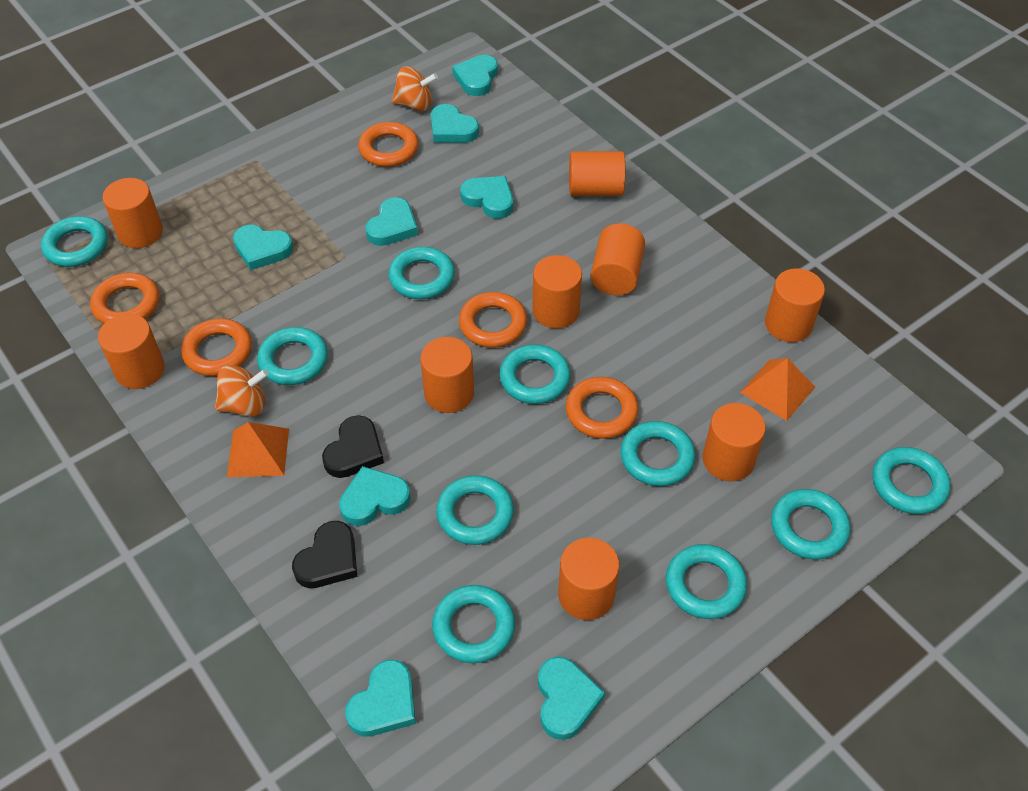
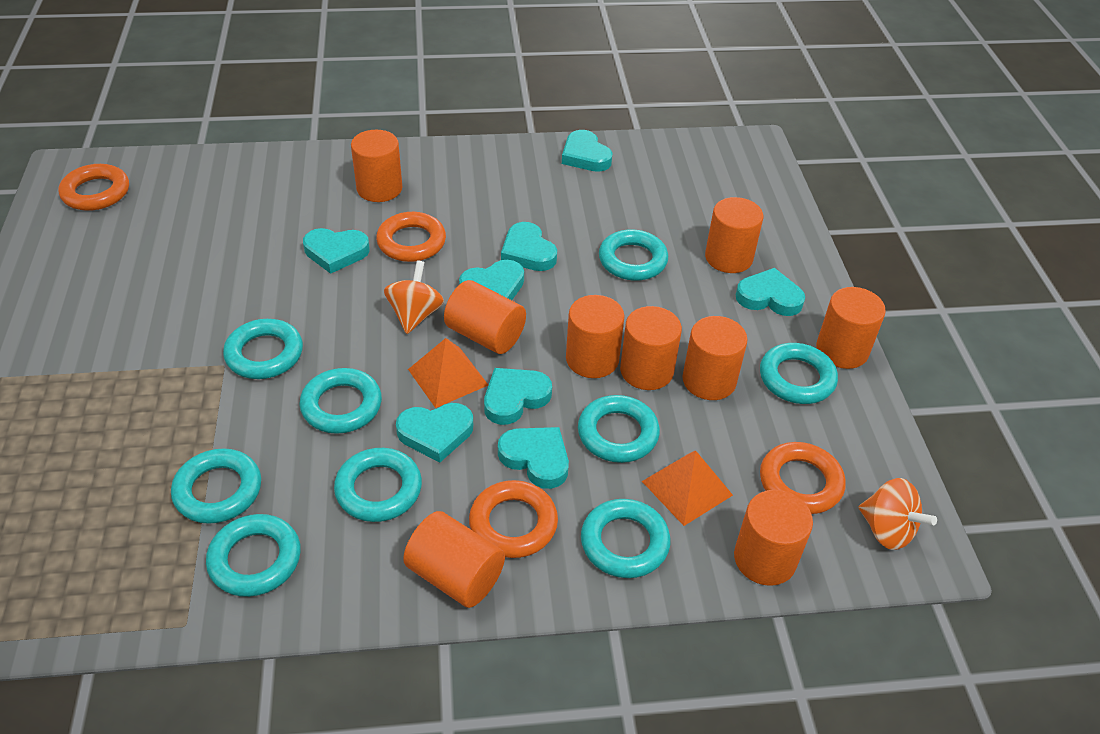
black heart: 2 -> 0
orange ring: 5 -> 4
turquoise ring: 10 -> 9

